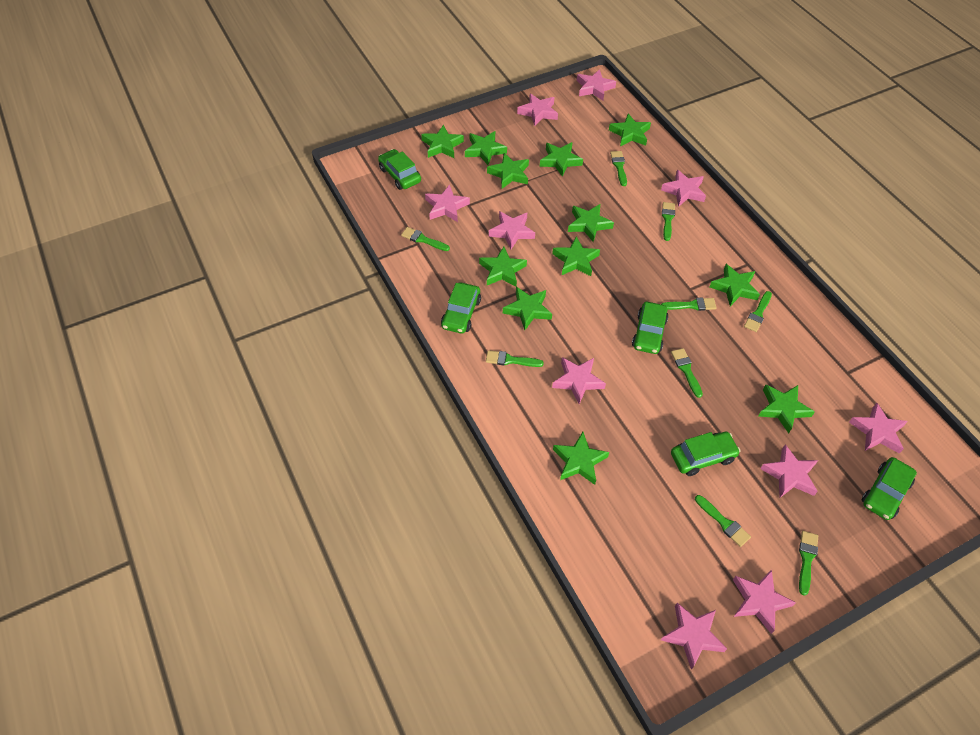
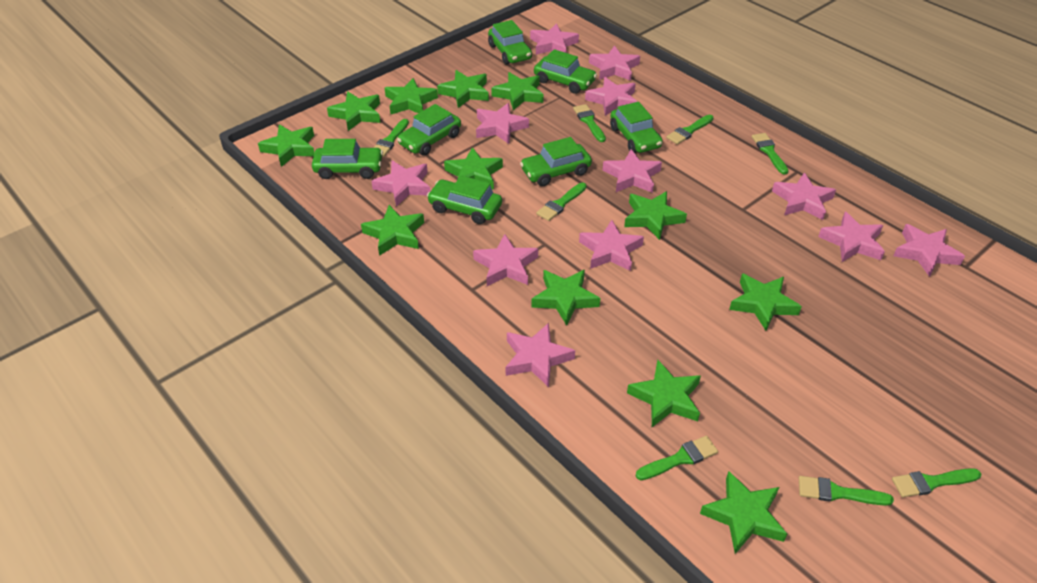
green brush: 9 -> 8
green car: 5 -> 7
pink star: 10 -> 12

